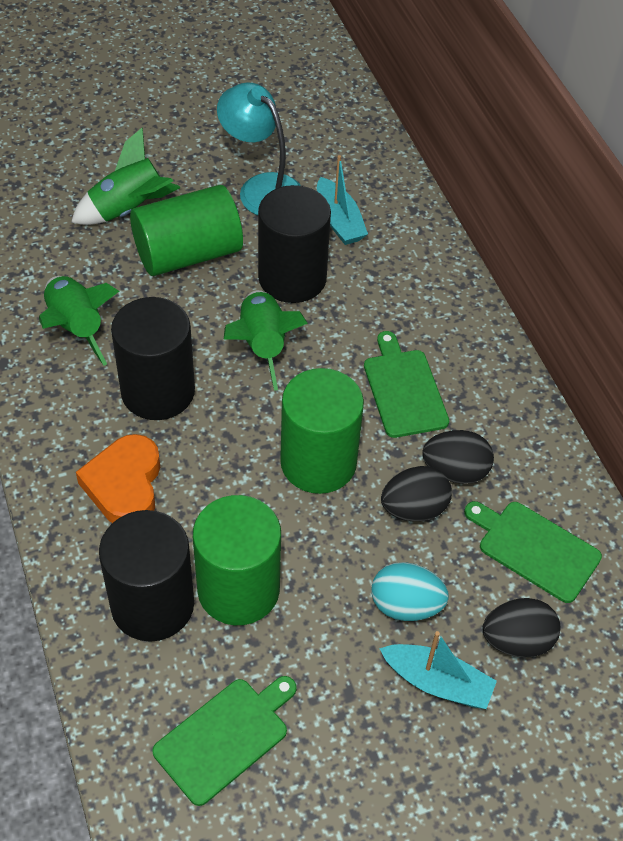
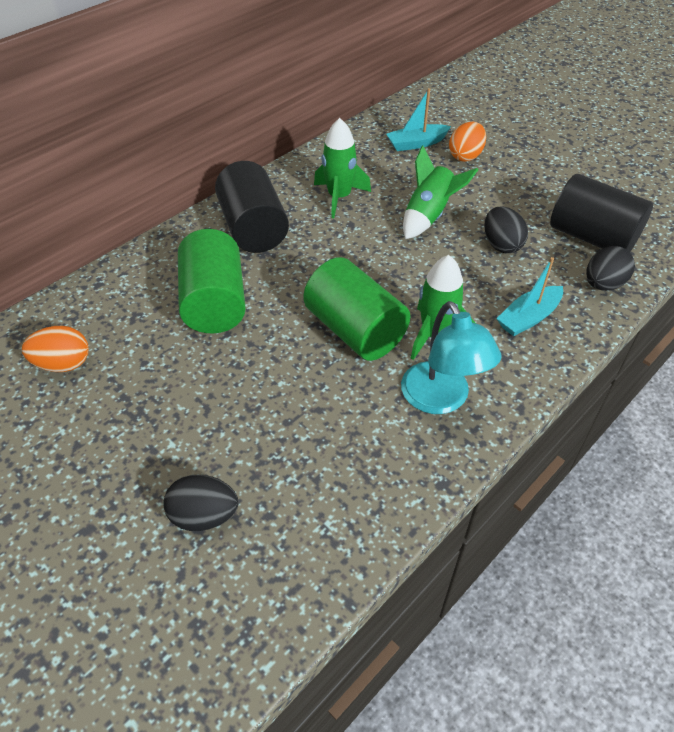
black cylinder: 3 -> 2
green cutting board: 3 -> 0
green cylinder: 3 -> 2
orange egg: 0 -> 2
orange heart: 1 -> 0
turquoise egg: 1 -> 0

